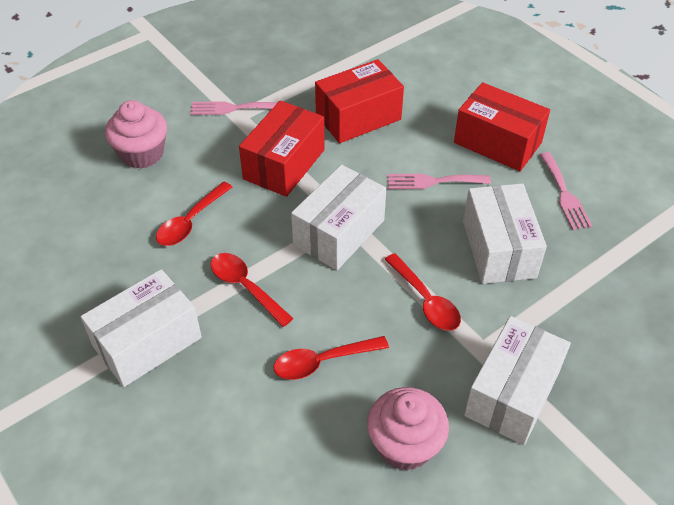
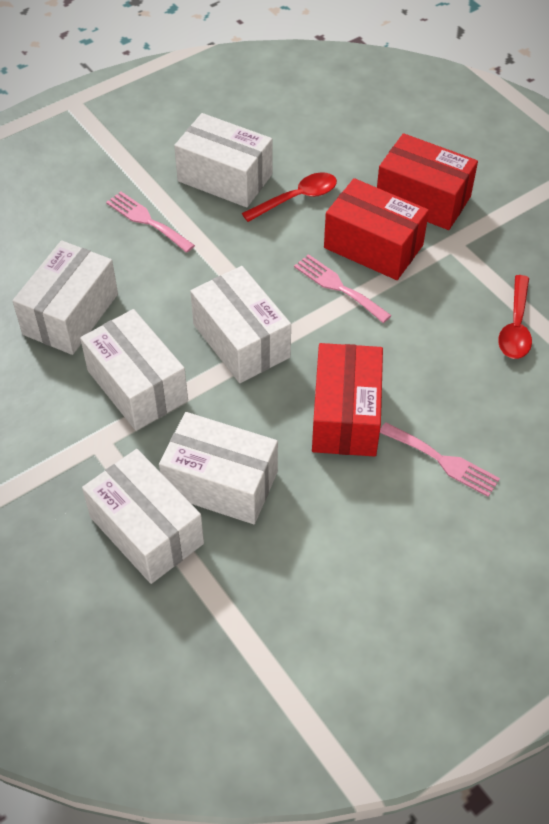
pink cupcake: 2 -> 0
red spoon: 4 -> 2
white box: 4 -> 6

